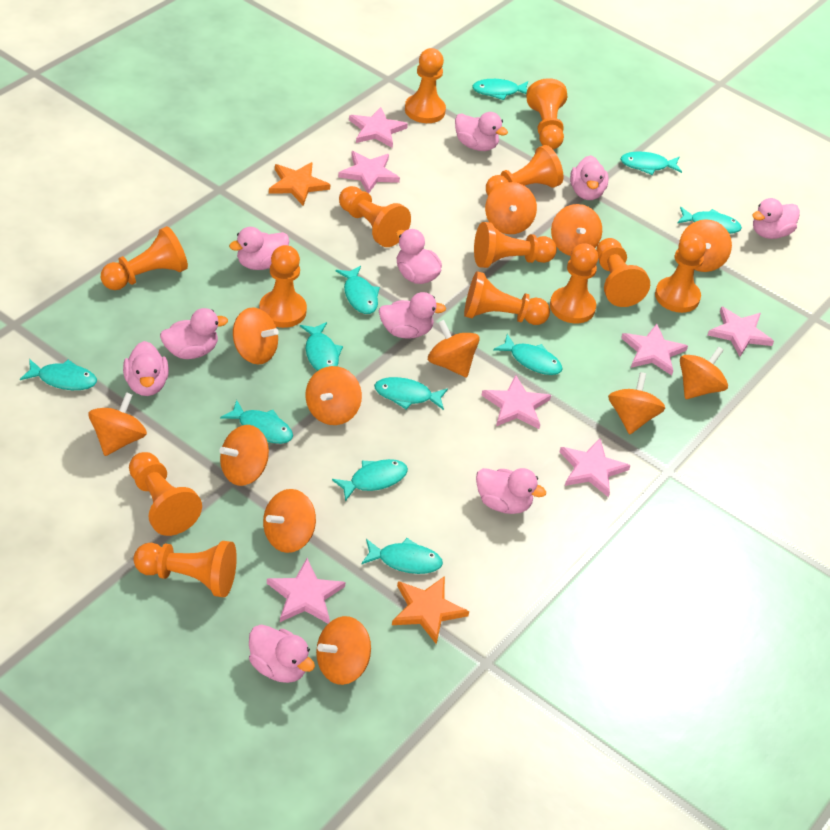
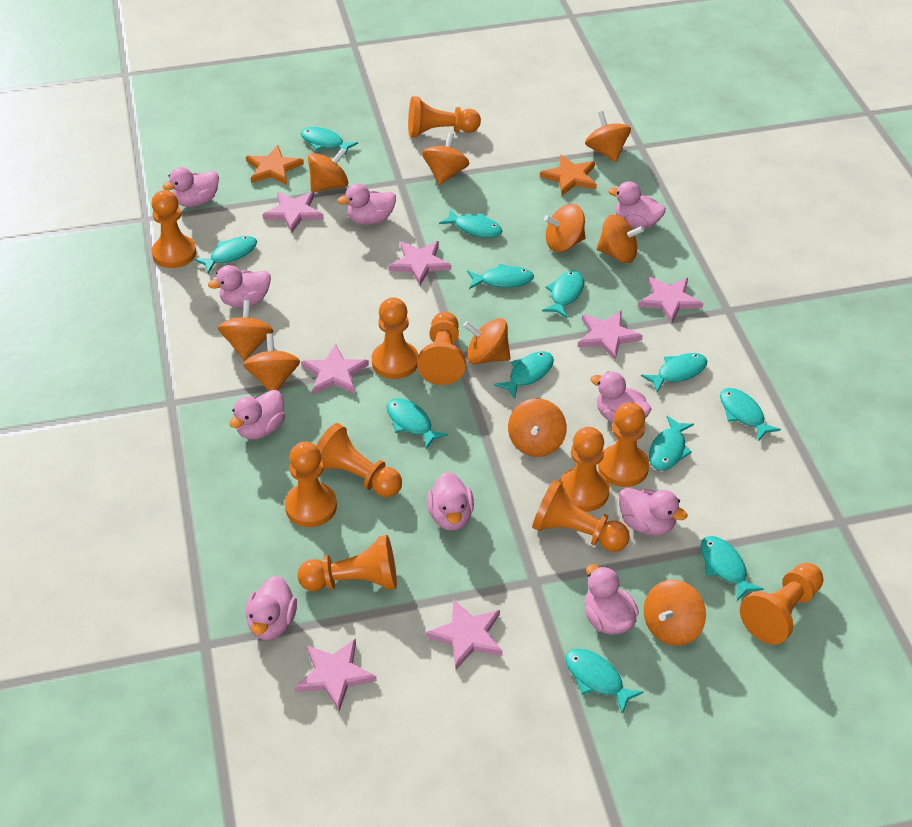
orange pawn: 13 -> 11
orange spinning top: 12 -> 10
turquoise fish: 11 -> 12

